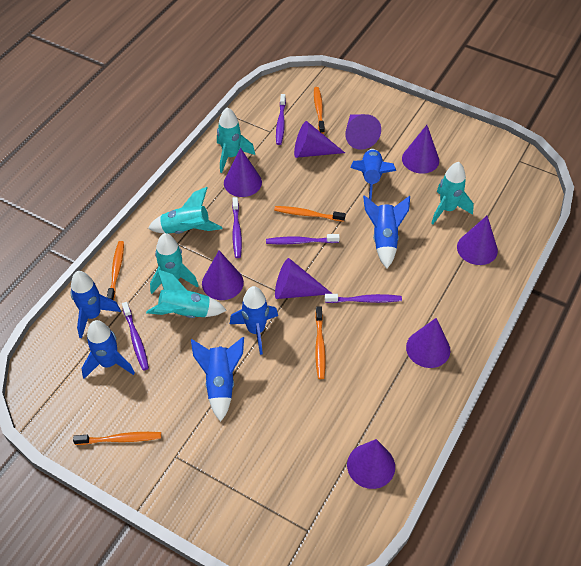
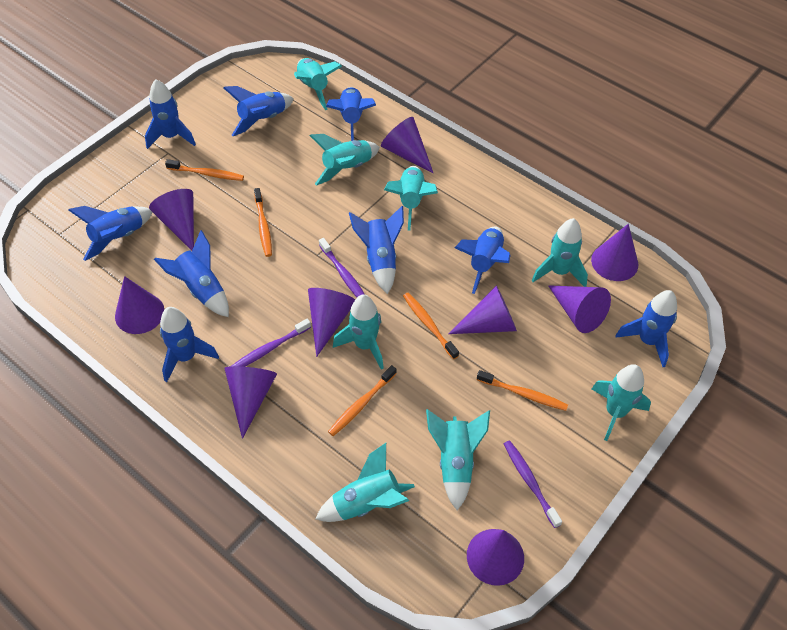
blue rocket: 6 -> 9
purple toothbrush: 5 -> 3
turquoise rocket: 5 -> 8

